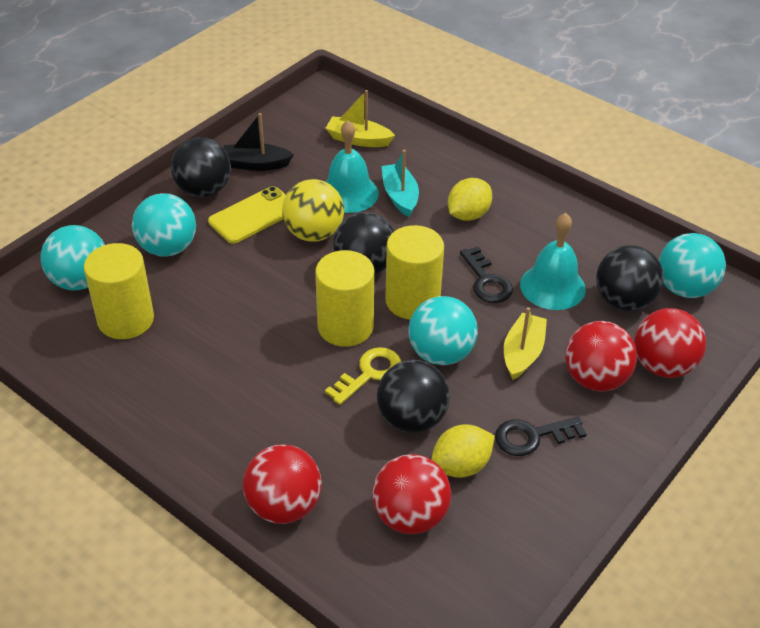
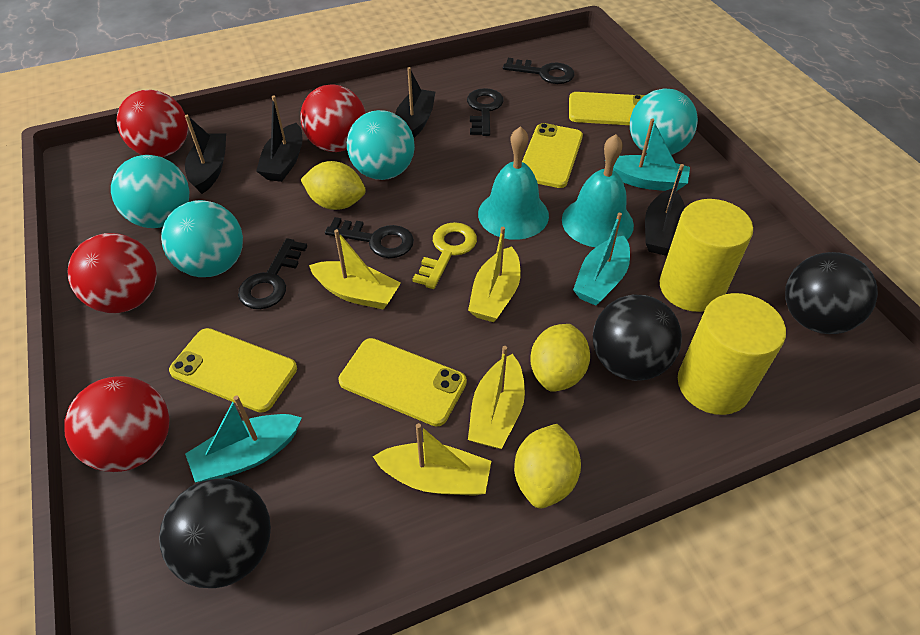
black ball: 4 -> 3
black boat: 1 -> 4
black key: 2 -> 4
turquoise boat: 1 -> 3
yellow ball: 1 -> 0
yellow boat: 2 -> 4
yellow cylinder: 3 -> 2
yellow lemon: 2 -> 3
yellow phone: 1 -> 4

